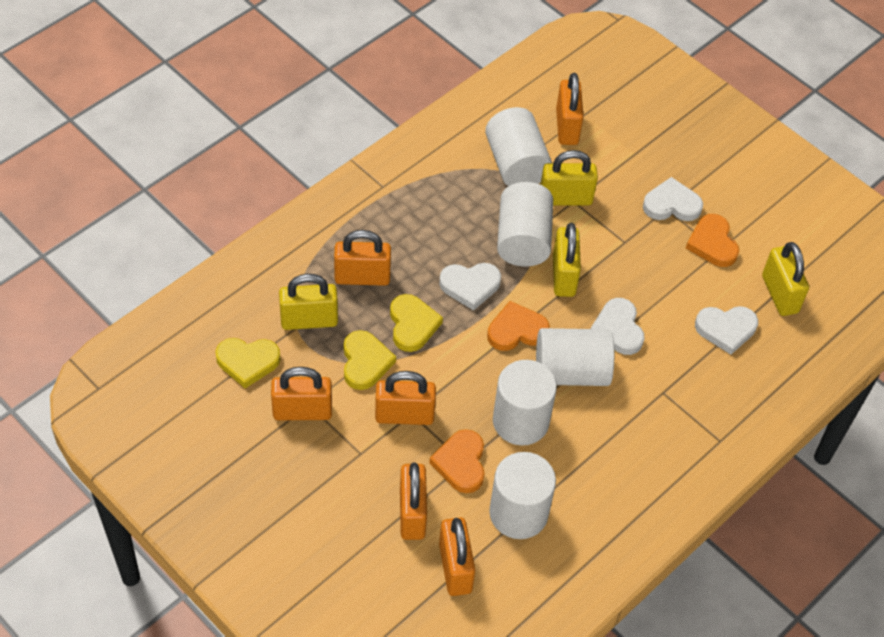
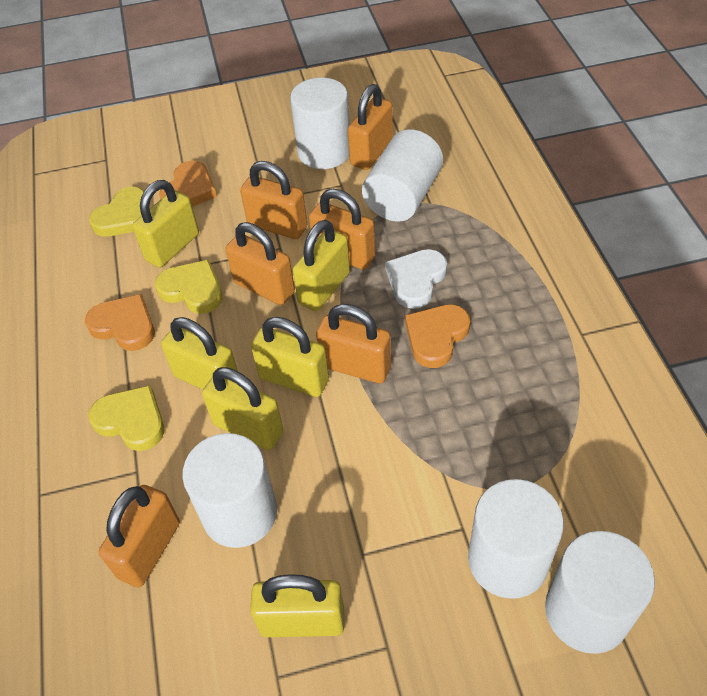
white heart: 4 -> 1
yellow padlock: 4 -> 6

